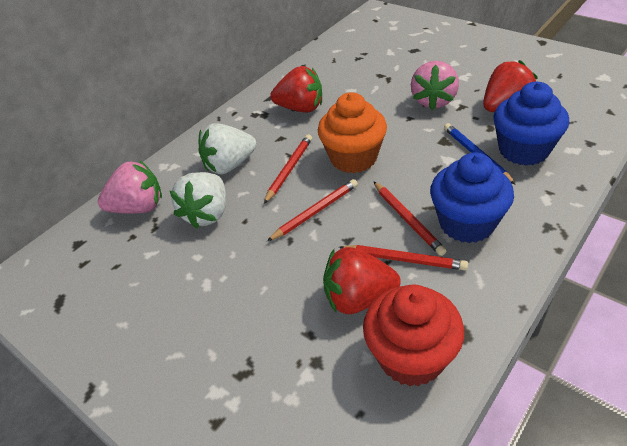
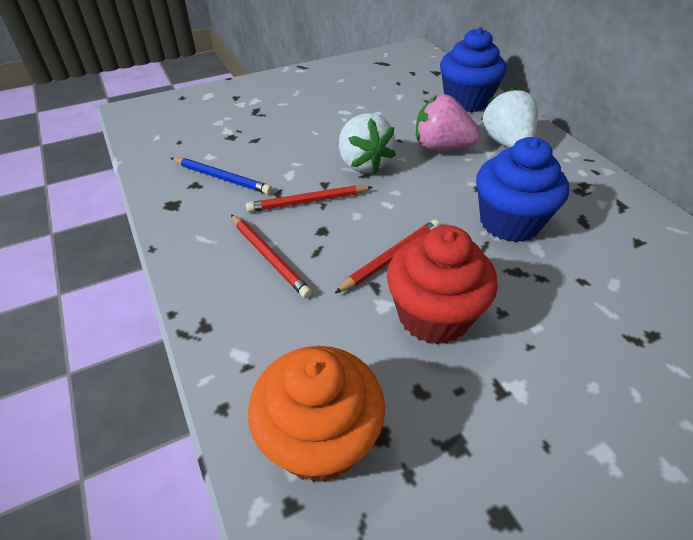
pink strawberry: 2 -> 1
red pencil: 4 -> 3
red strawberry: 3 -> 0

